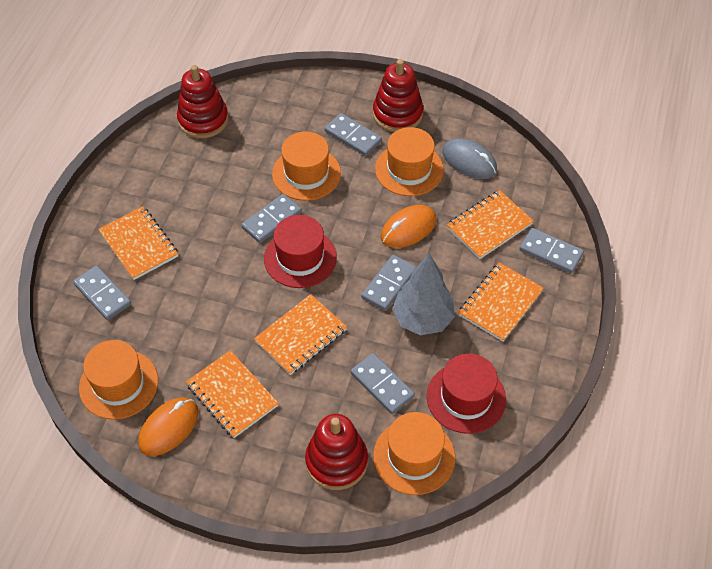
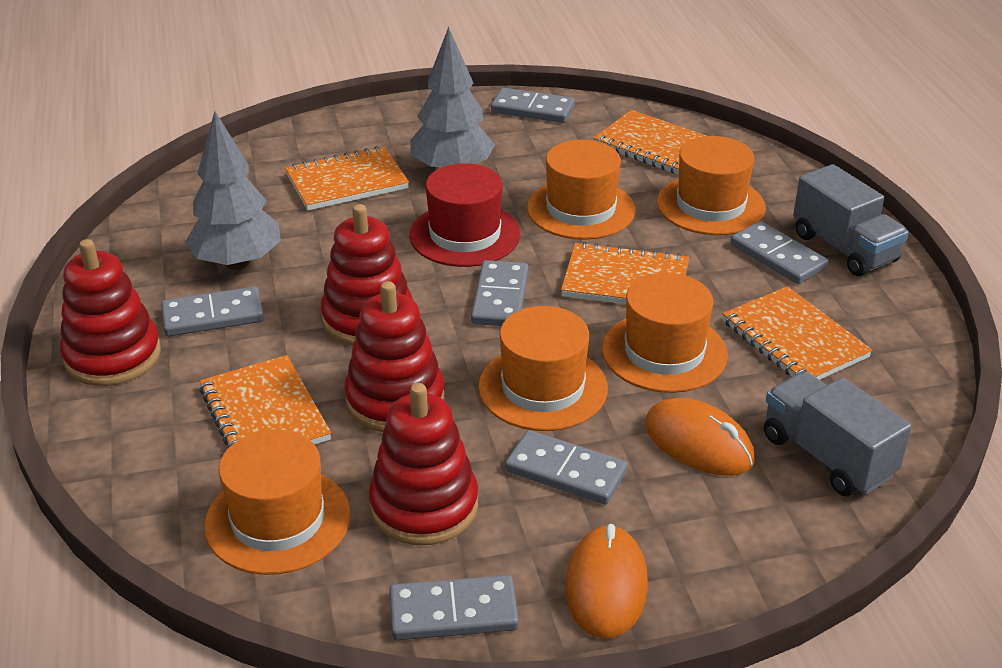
grey mouse: 1 -> 0
grey tree: 1 -> 2
grey truck: 0 -> 2
orange hat: 4 -> 5
red hat: 2 -> 1
red stacking toy: 3 -> 4

